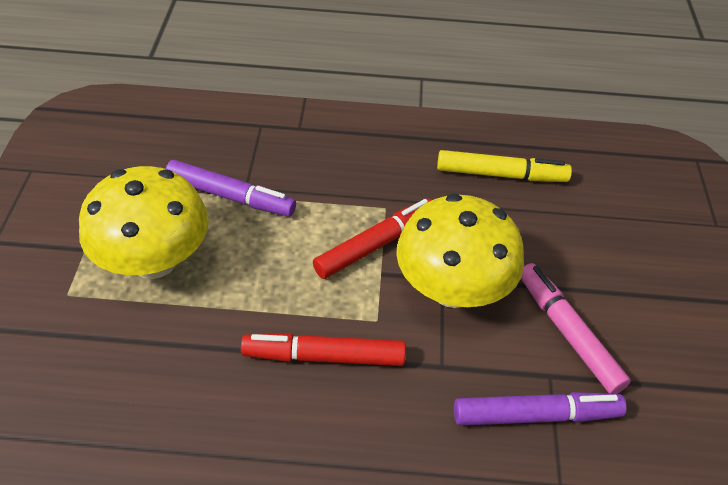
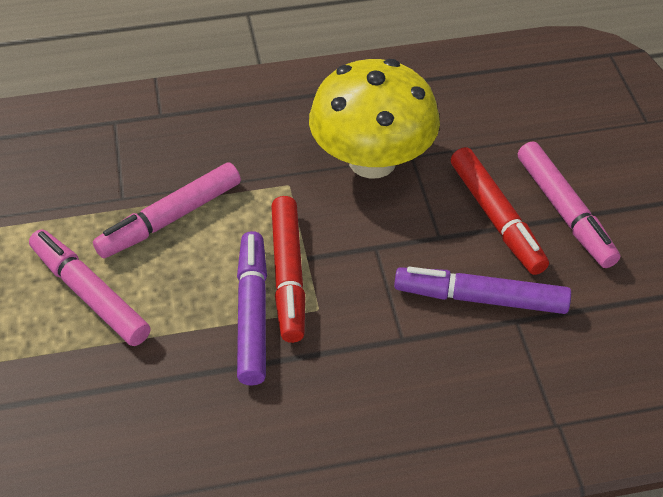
pink marker: 1 -> 3
yellow marker: 1 -> 0
yellow mushroom: 2 -> 1

